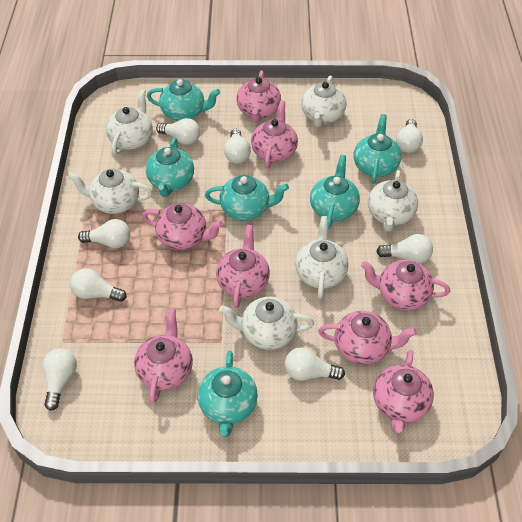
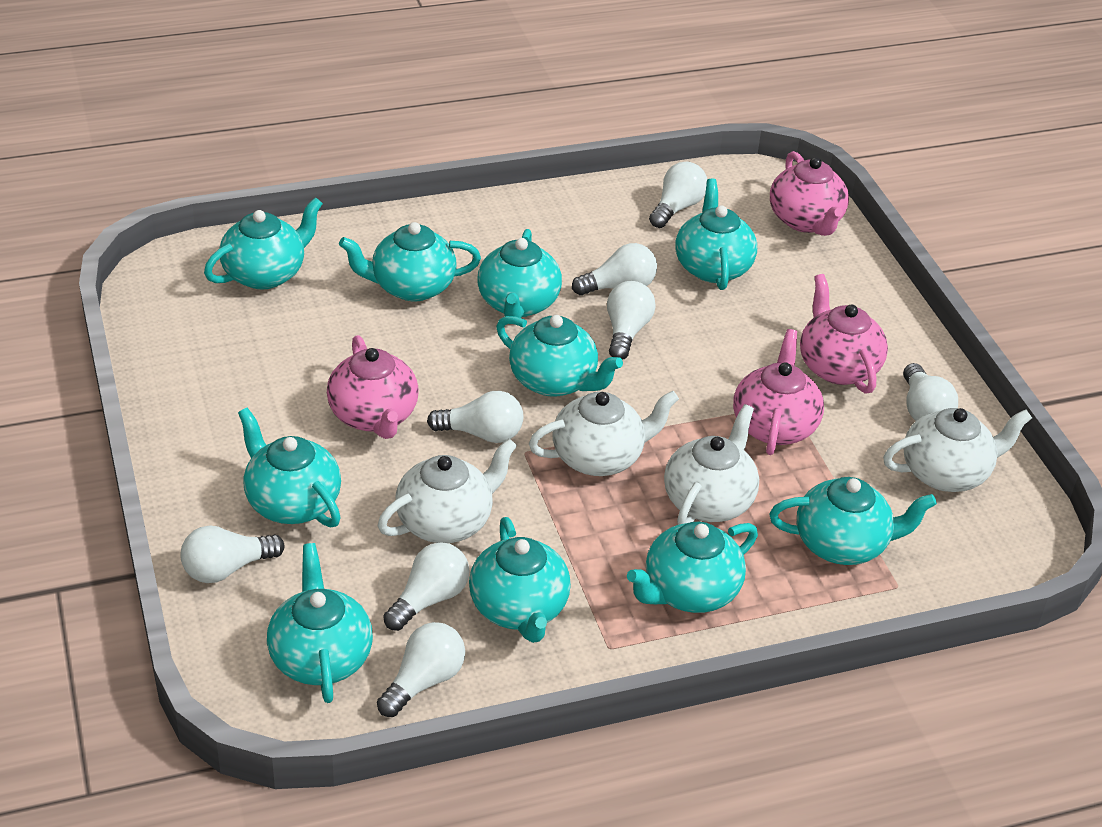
pink teapot: 8 -> 4
turquoise teapot: 6 -> 10
white teapot: 6 -> 4

